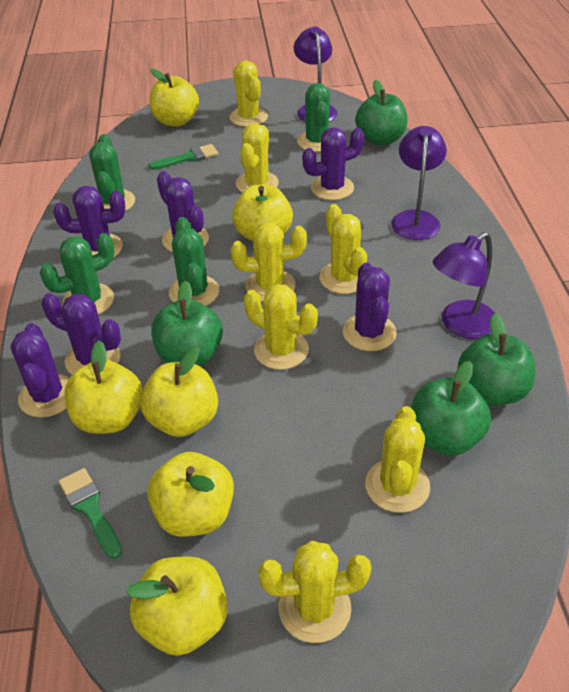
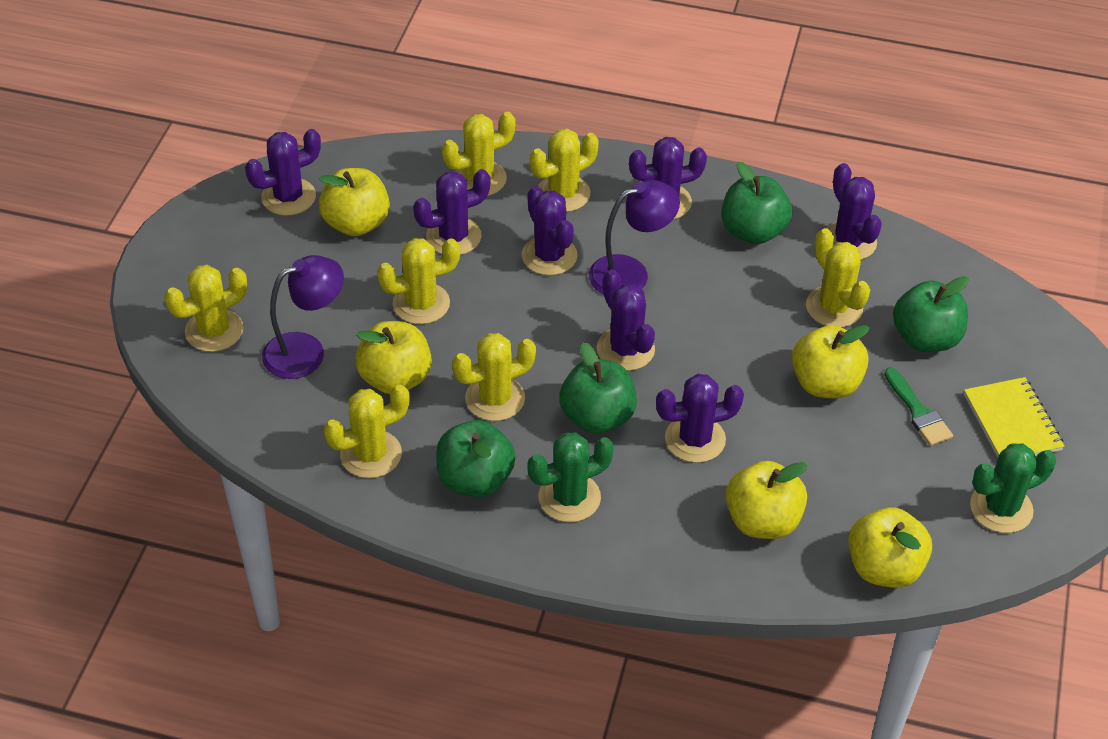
green brush: 2 -> 1
green cactus: 4 -> 2
purple cactus: 6 -> 7
purple lamp: 3 -> 2
yellow apple: 6 -> 5
yellow notebook: 0 -> 1

